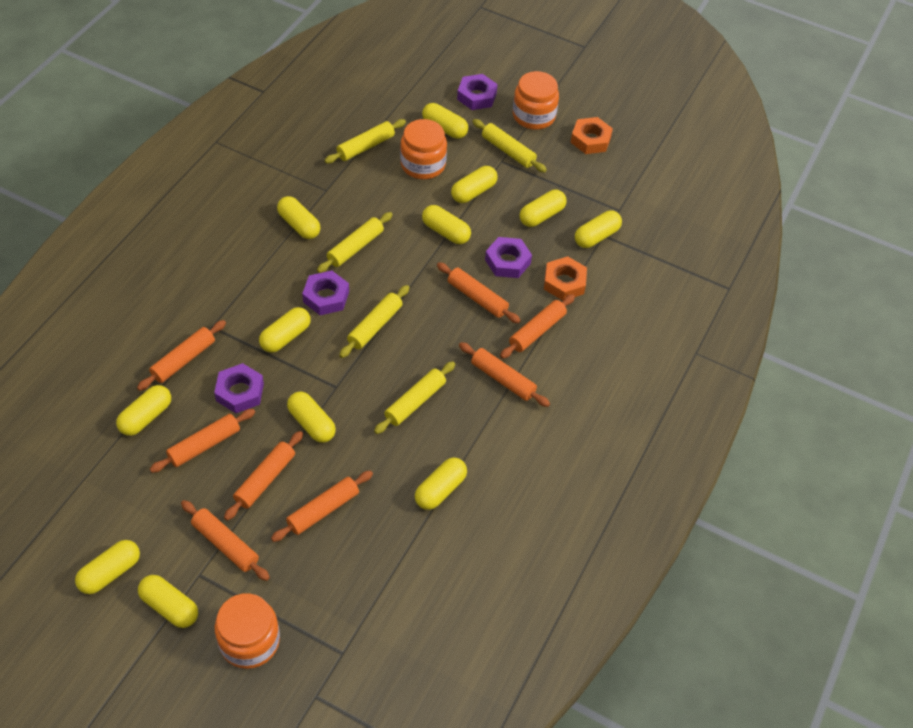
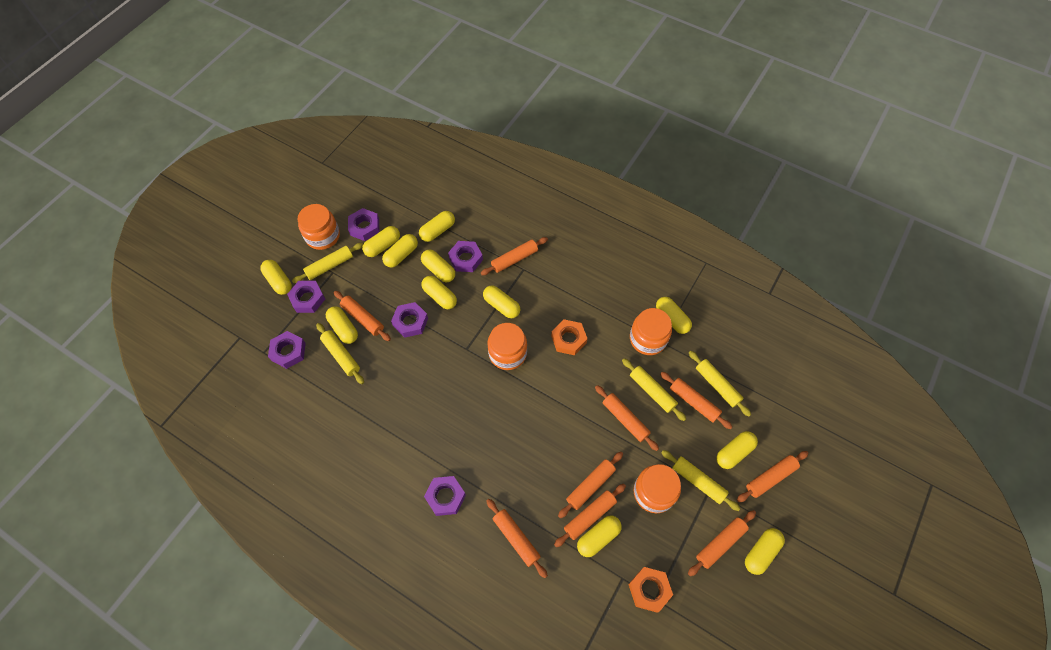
orange jar: 3 -> 4
orange rolling pin: 8 -> 9
purple nut: 4 -> 6

